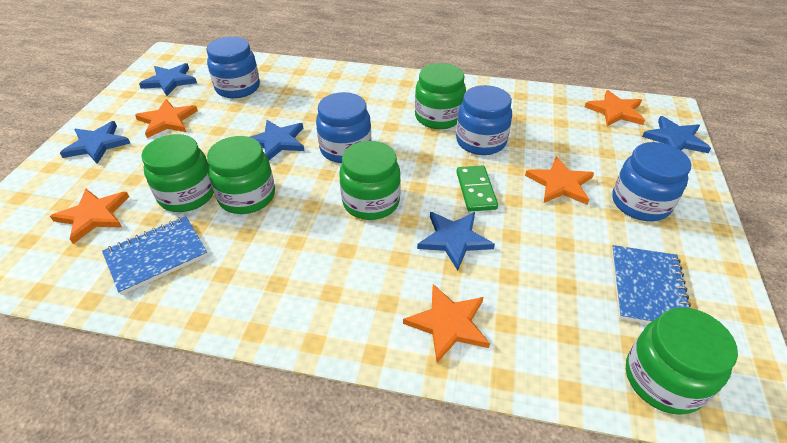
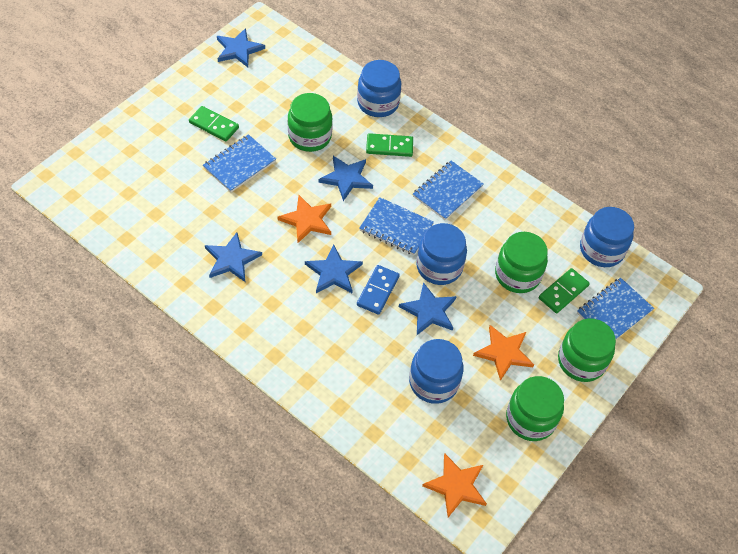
blue domino: 0 -> 1
blue notebook: 2 -> 4
green domino: 1 -> 3
green jar: 5 -> 4
orange star: 5 -> 3

